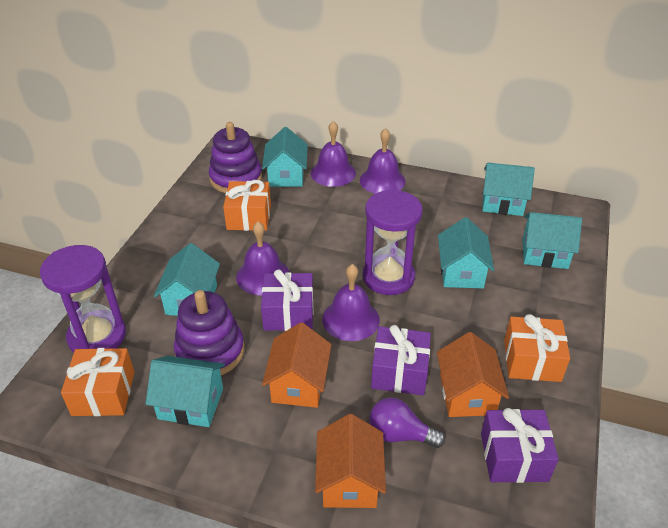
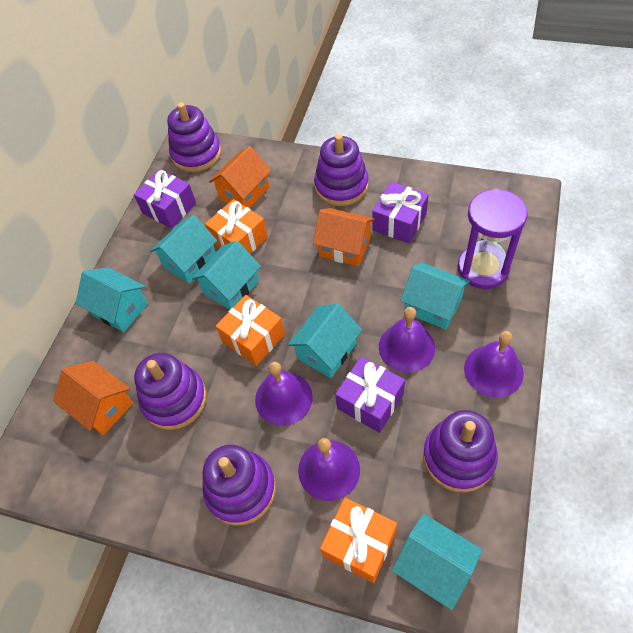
purple hourglass: 2 -> 1
purple light bulb: 1 -> 0
purple stacking toy: 2 -> 5

